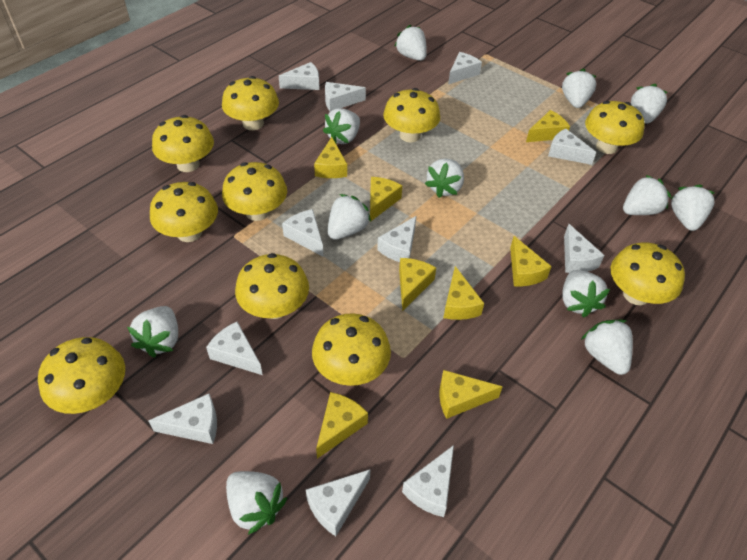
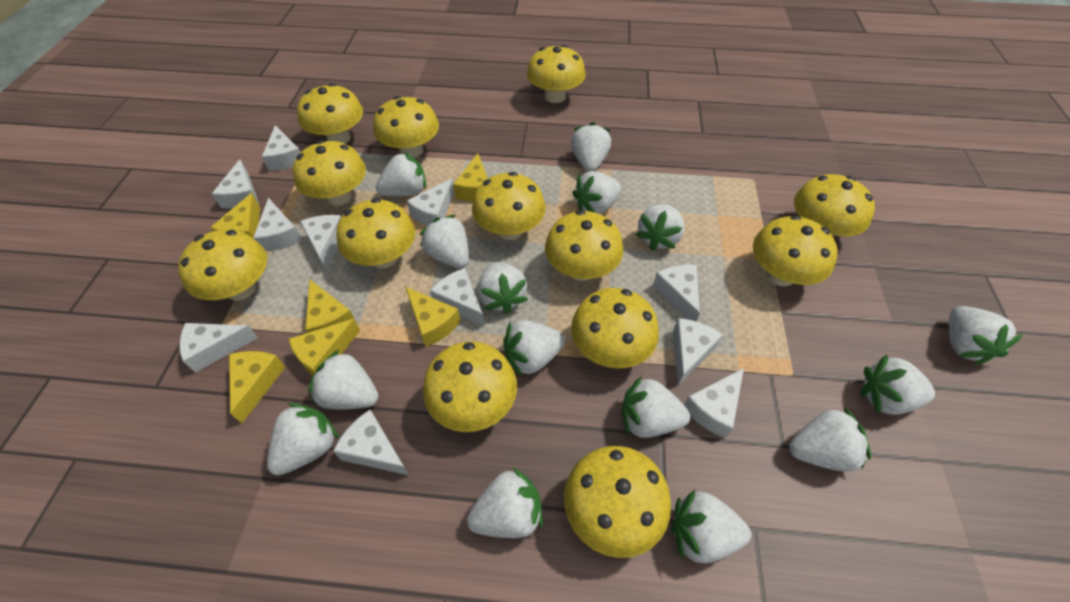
white strawberry: 12 -> 15
yellow cheese: 8 -> 6
yellow mushroom: 10 -> 13

